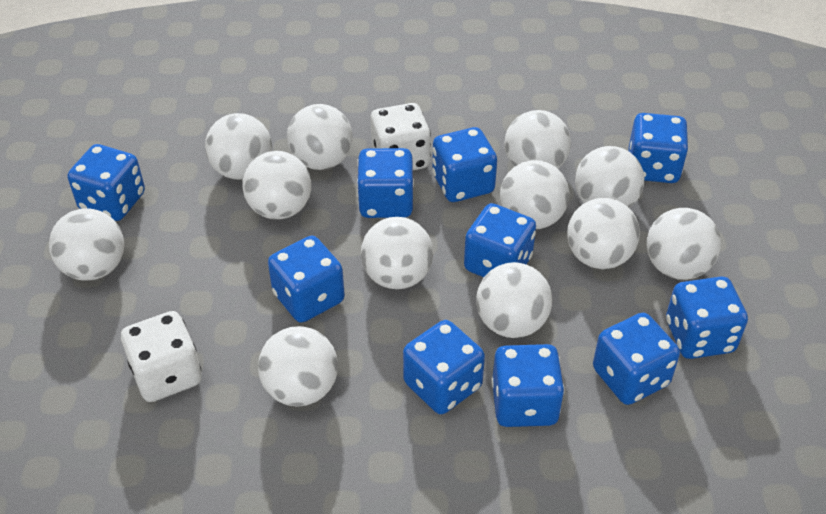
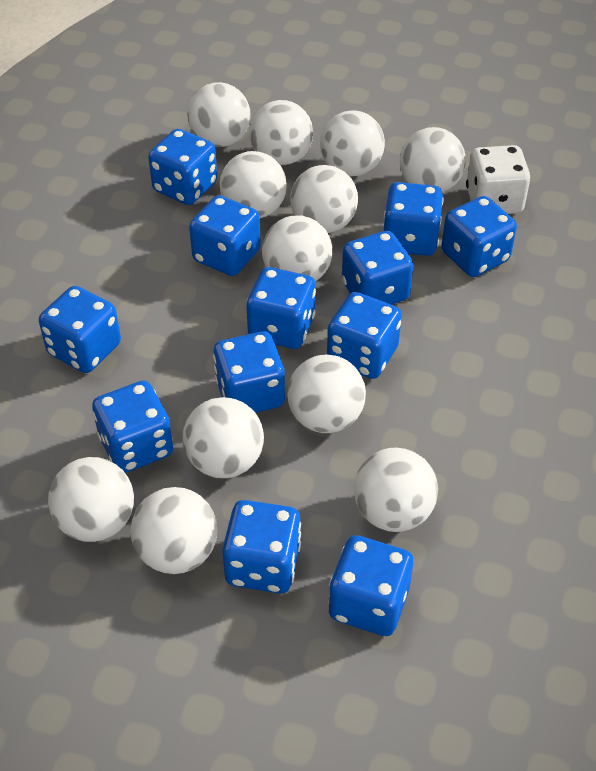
blue dice: 10 -> 12
white dice: 2 -> 1

